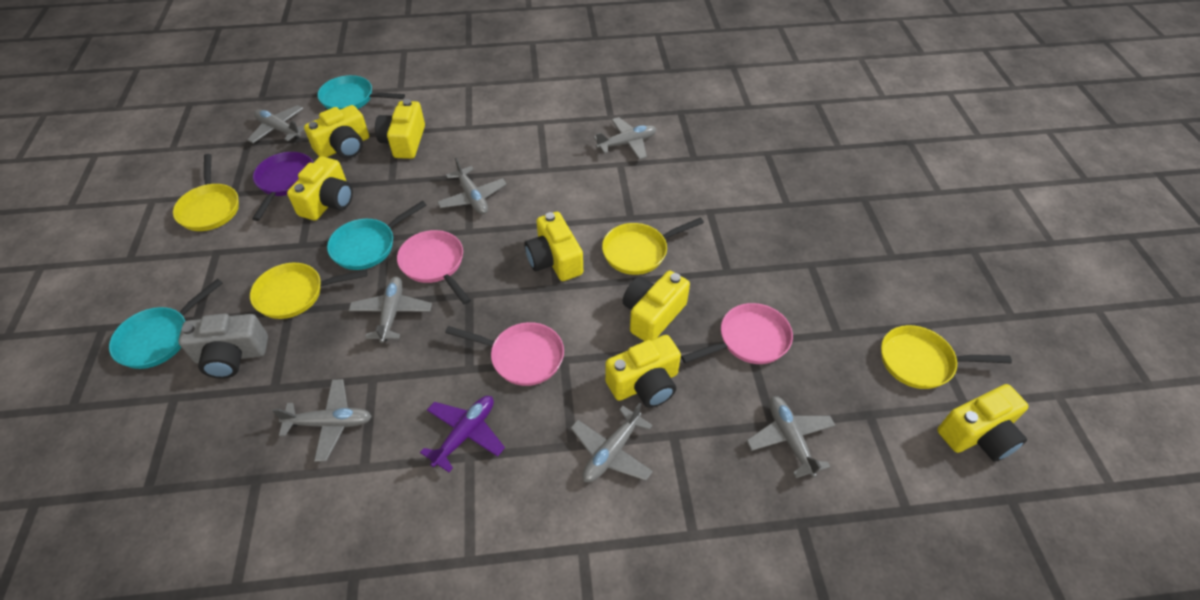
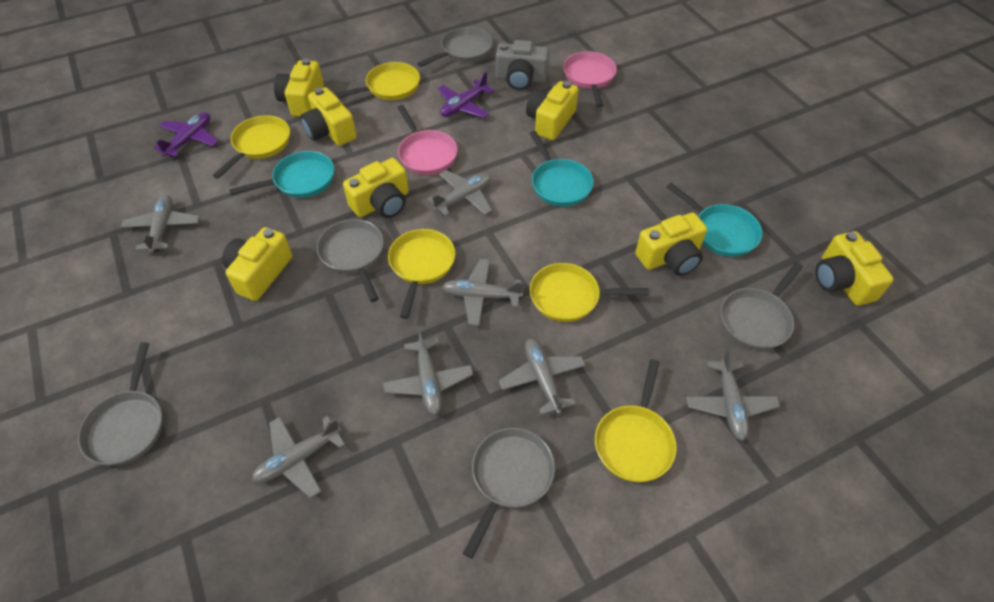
grey pan: 0 -> 5
pink pan: 3 -> 2
purple pan: 1 -> 0
purple plane: 1 -> 2
yellow pan: 4 -> 5

